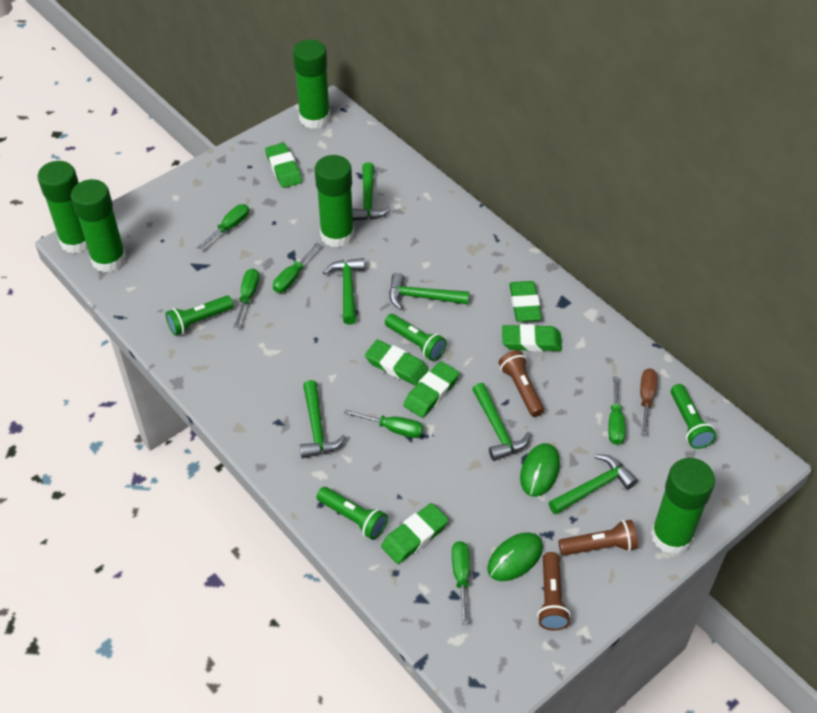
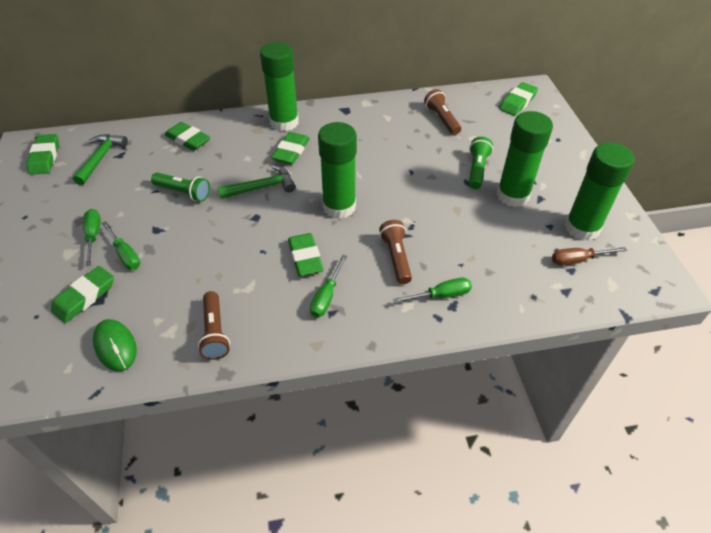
green flashlight: 4 -> 2
green glue stick: 5 -> 4
green hammer: 6 -> 2
green mouse: 2 -> 1
green screwdriver: 6 -> 4

